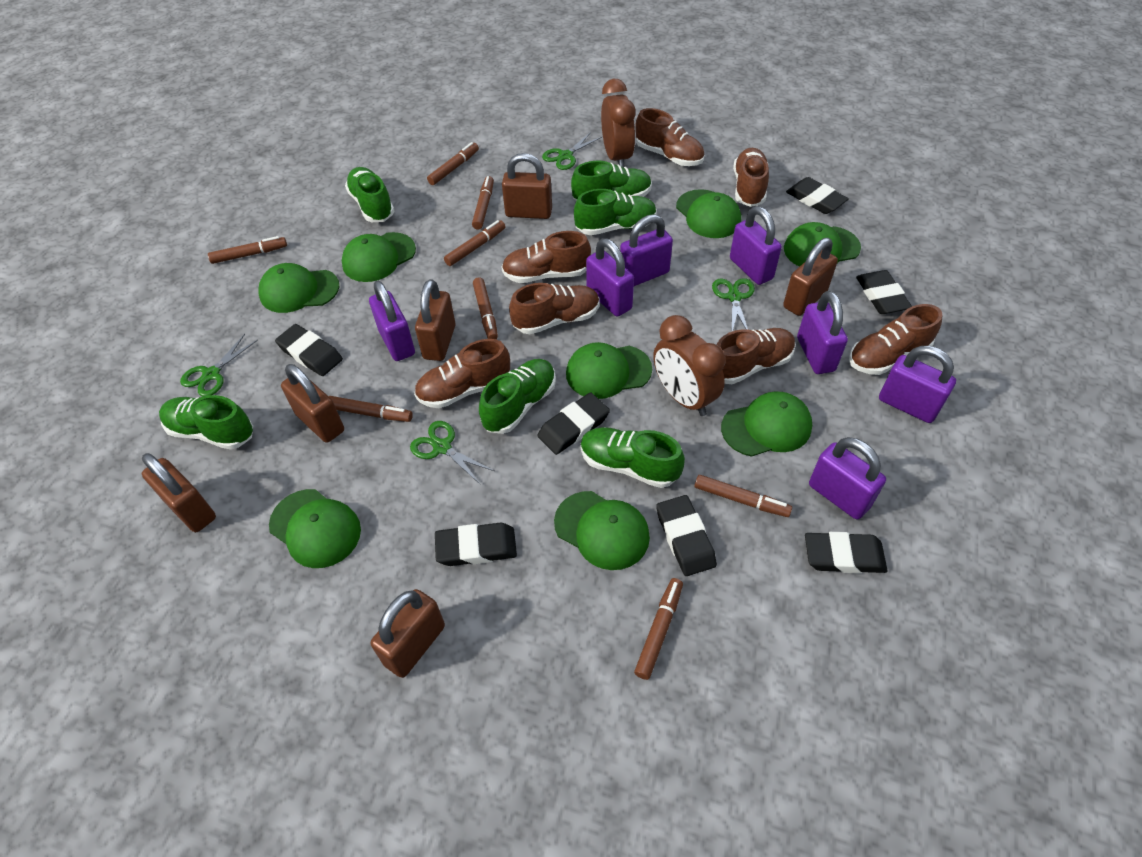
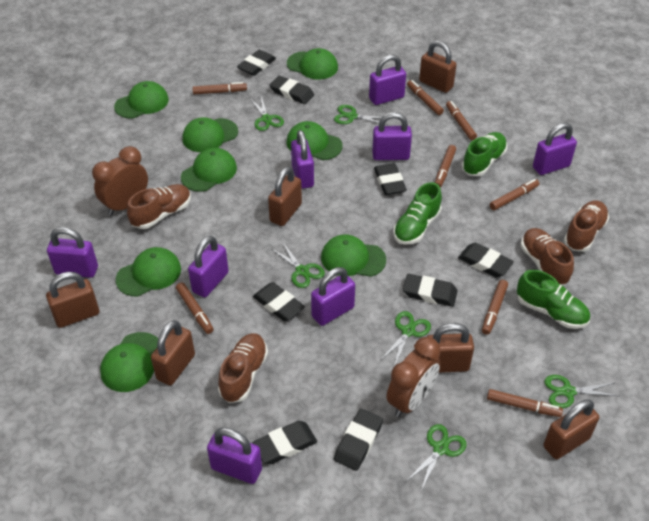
black eraser: 7 -> 8
brown shoe: 7 -> 4
green scissors: 4 -> 6
green shoe: 6 -> 3
purple padlock: 7 -> 8

